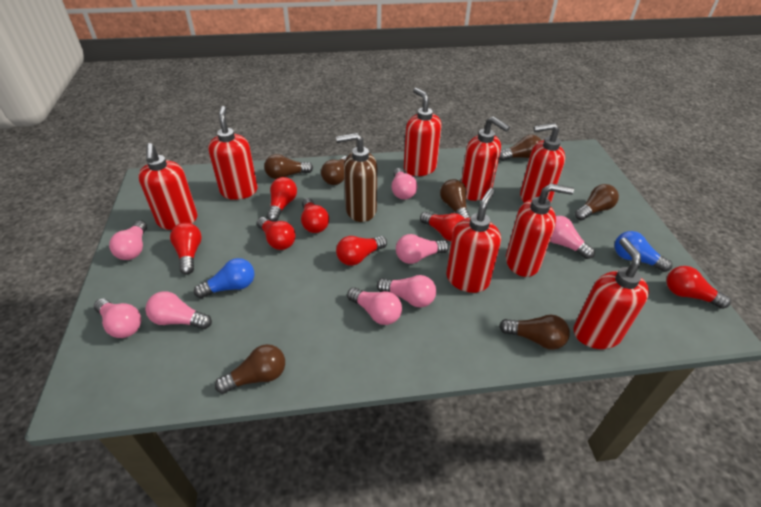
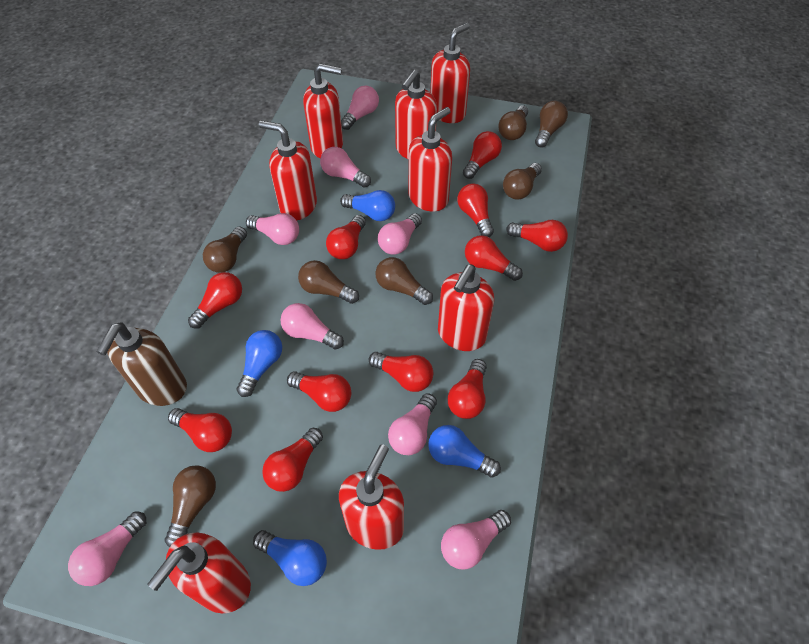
blue light bulb: 2 -> 4
red light bulb: 7 -> 11

